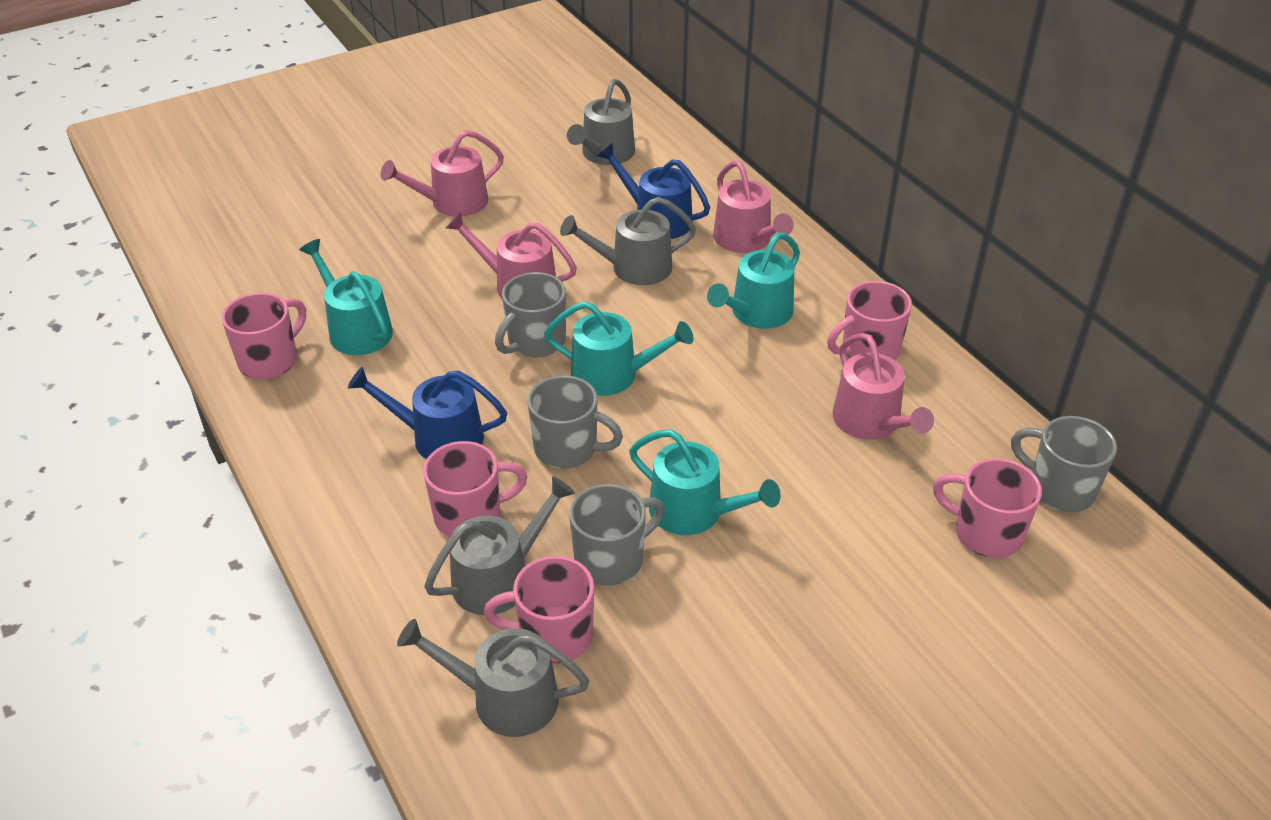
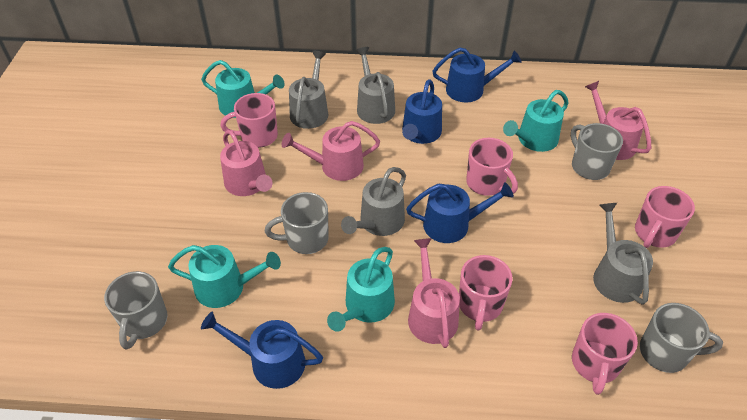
blue watering can: 2 -> 4

